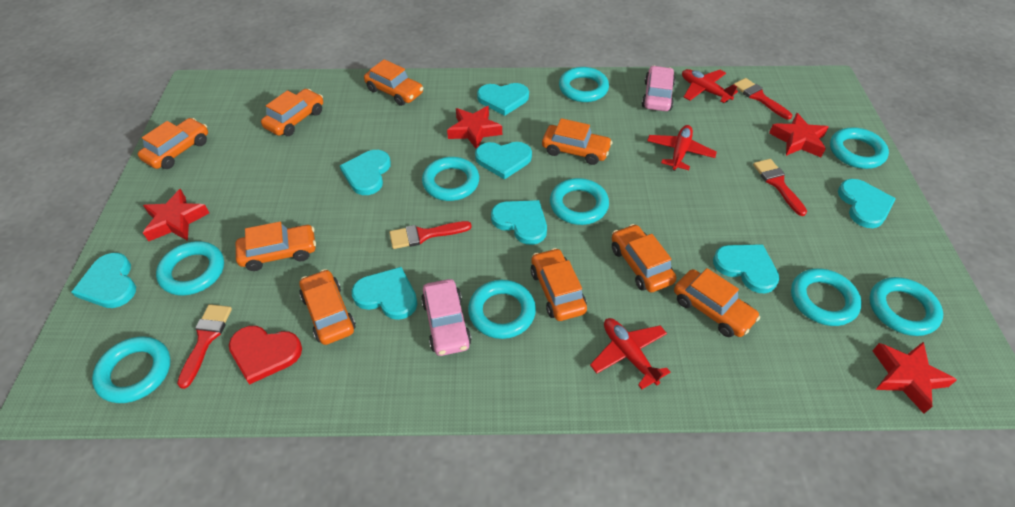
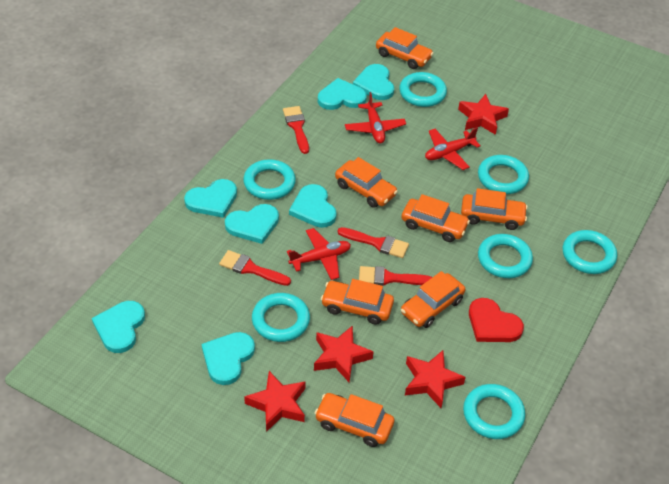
orange car: 9 -> 7
pink car: 2 -> 0
turquoise heart: 8 -> 7
turquoise ring: 9 -> 7

